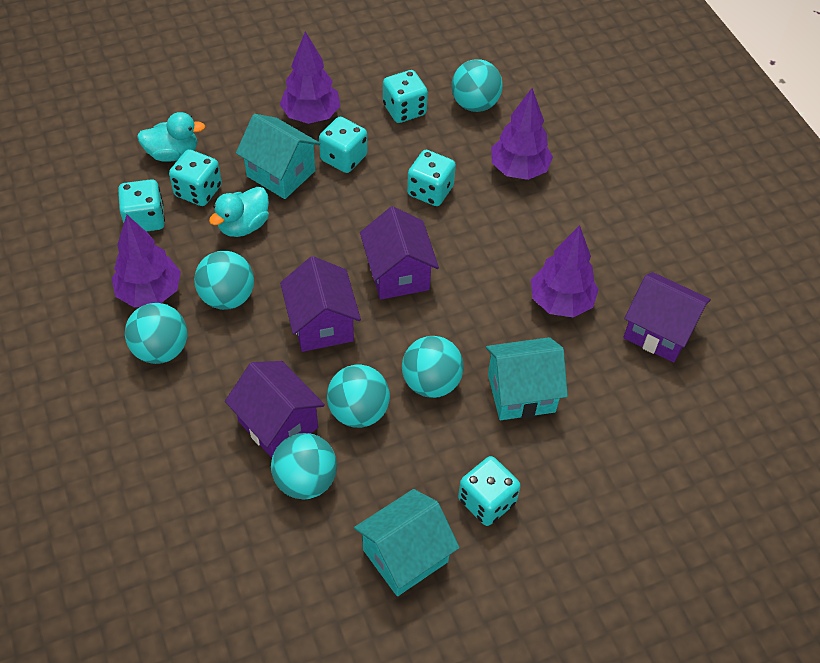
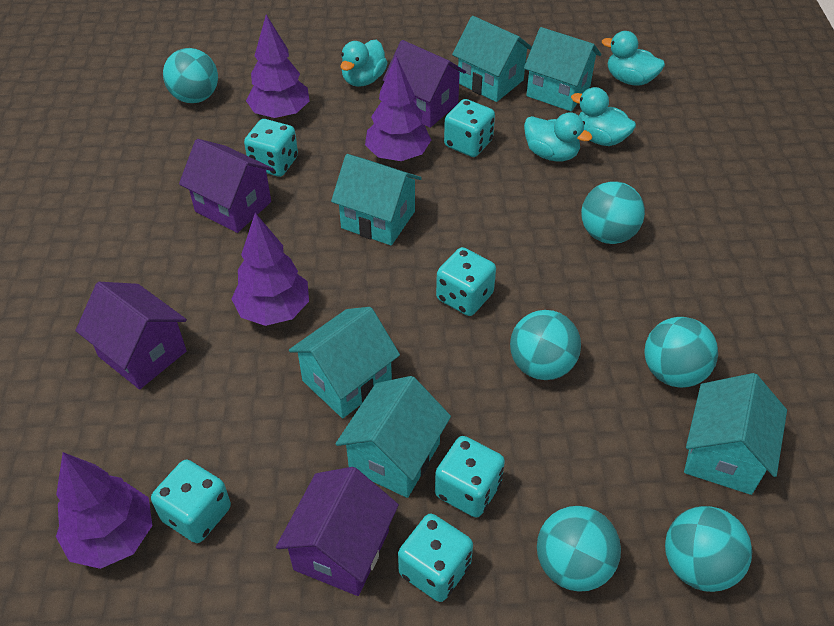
turquoise duck: 2 -> 4
turquoise house: 3 -> 6

